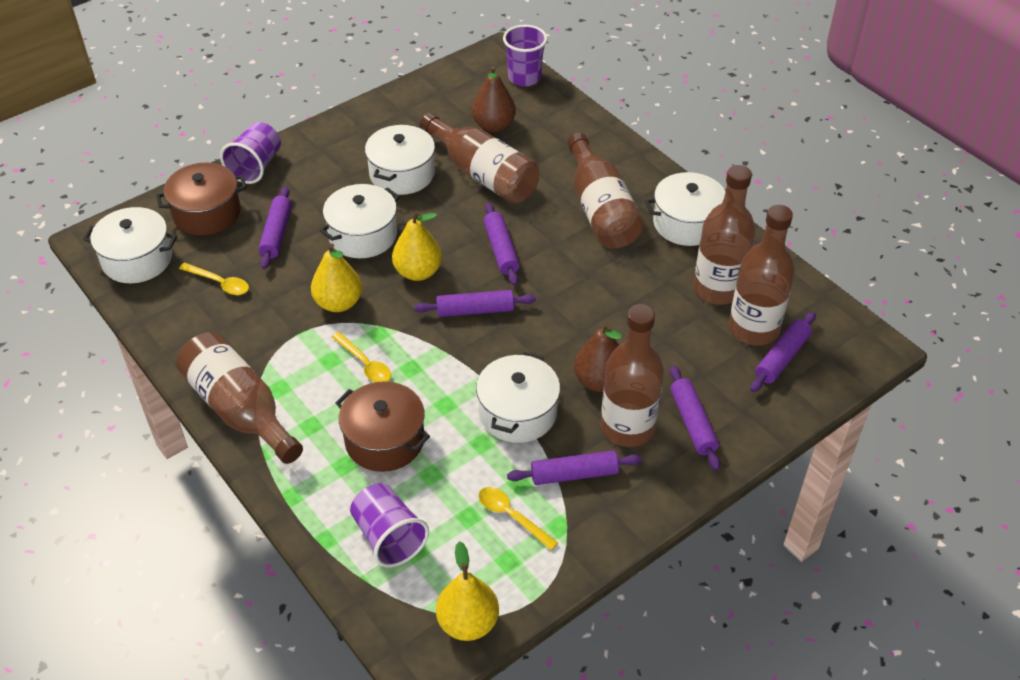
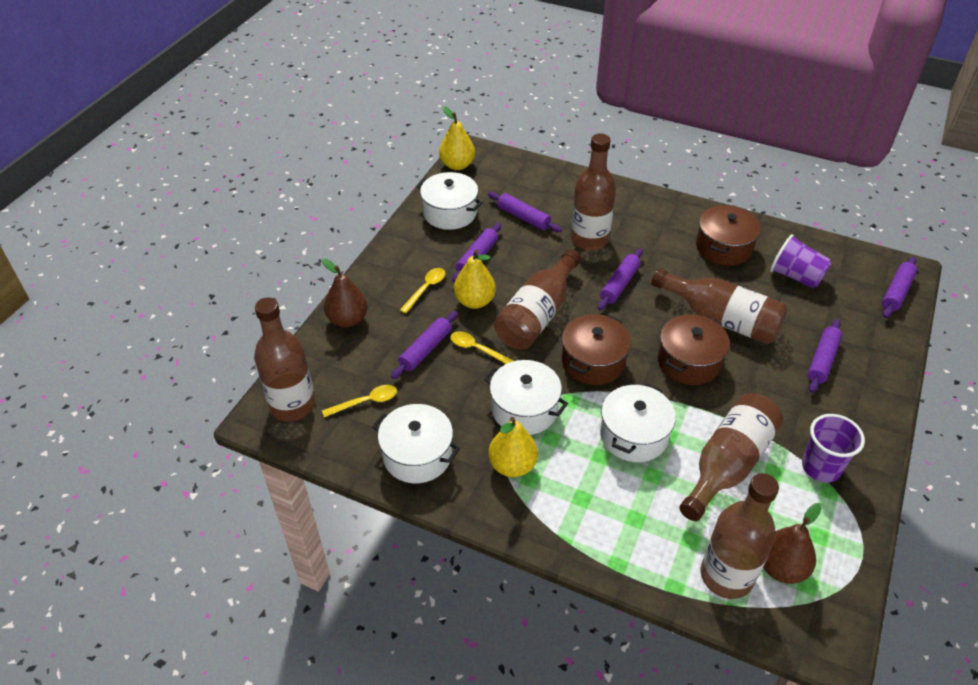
brown pot: 2 -> 3
purple cup: 3 -> 2
white pot: 5 -> 4

